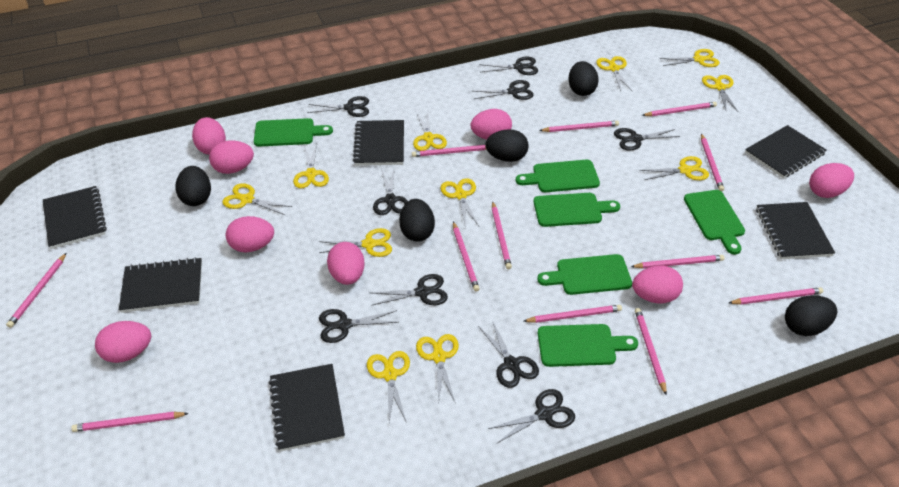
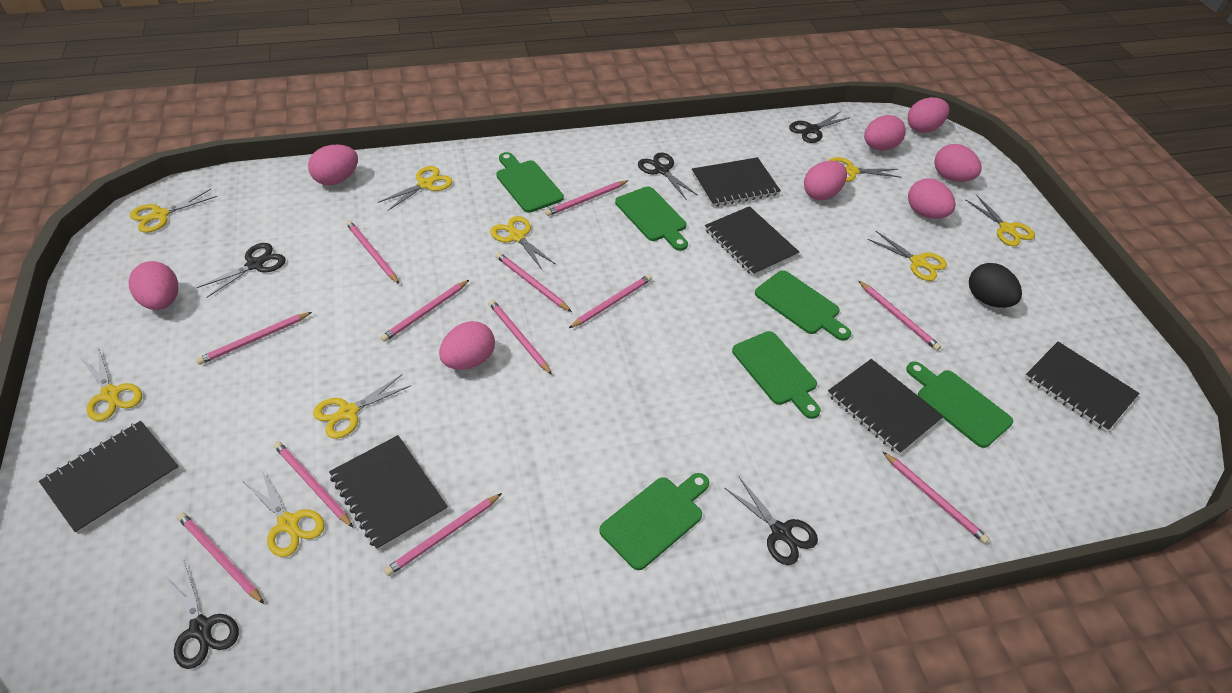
black egg: 5 -> 1
black scissors: 9 -> 5
yellow scissors: 11 -> 9

